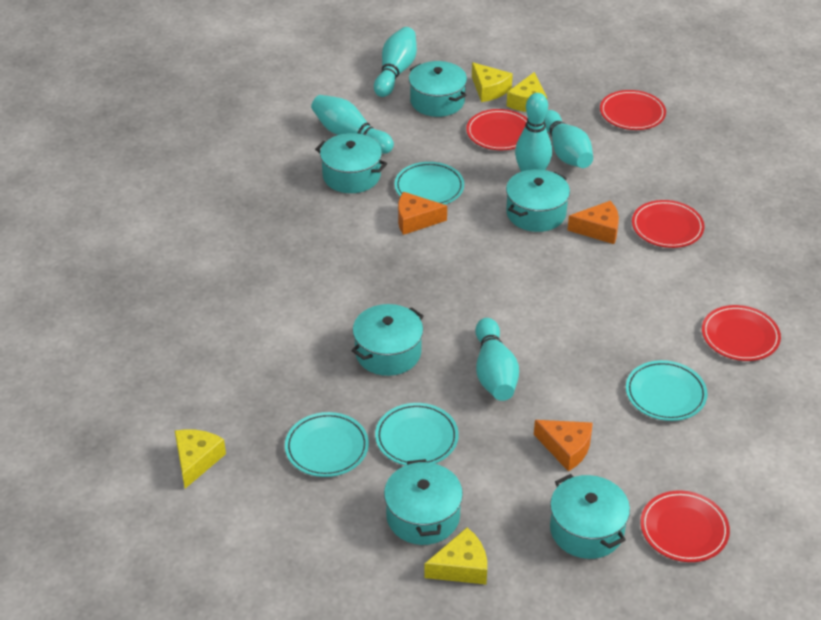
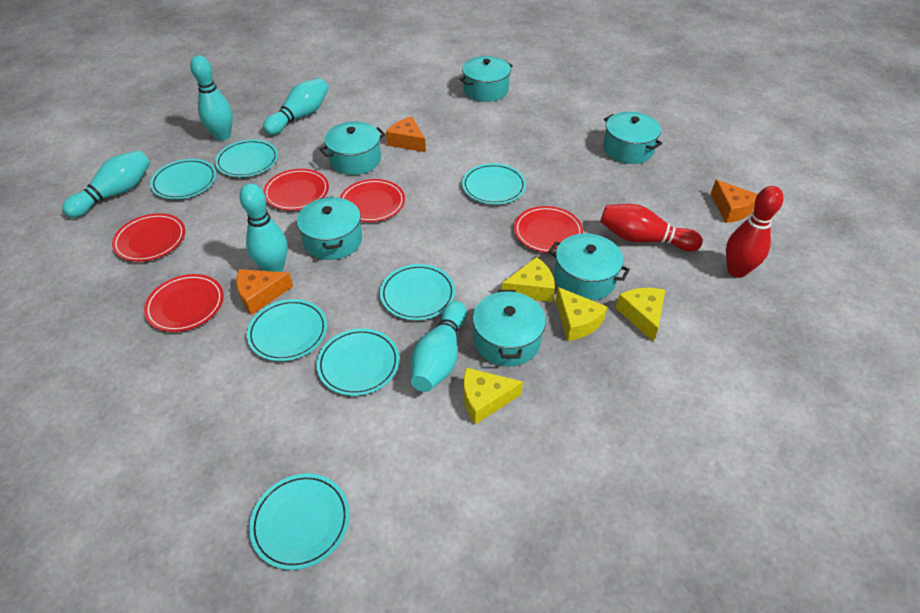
red bowling pin: 0 -> 2
turquoise plate: 4 -> 7

